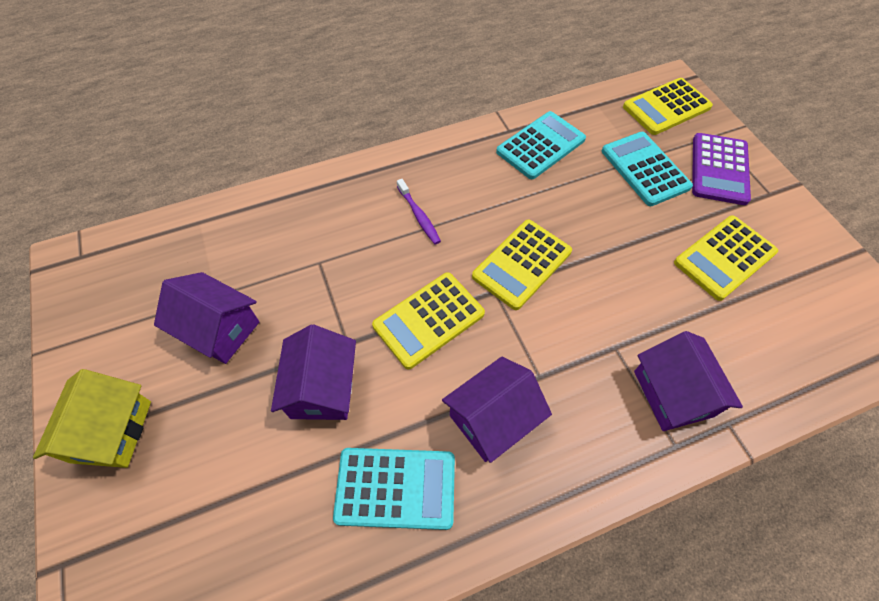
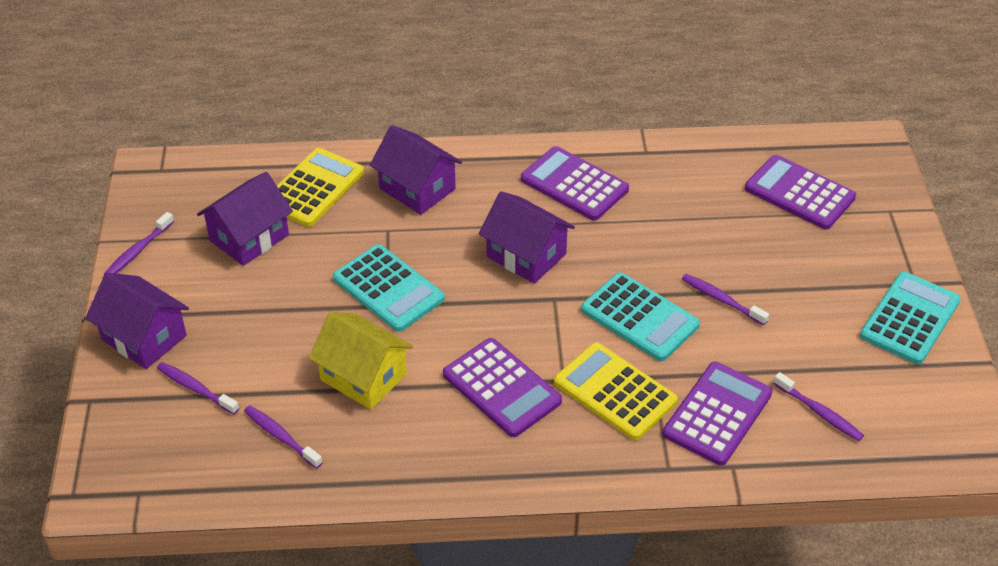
purple calculator: 1 -> 4
purple toothbrush: 1 -> 5
yellow calculator: 4 -> 2

